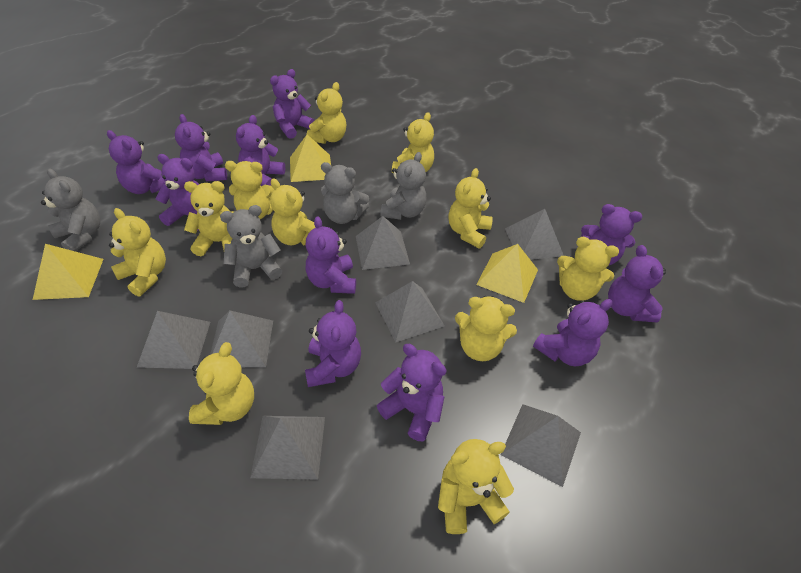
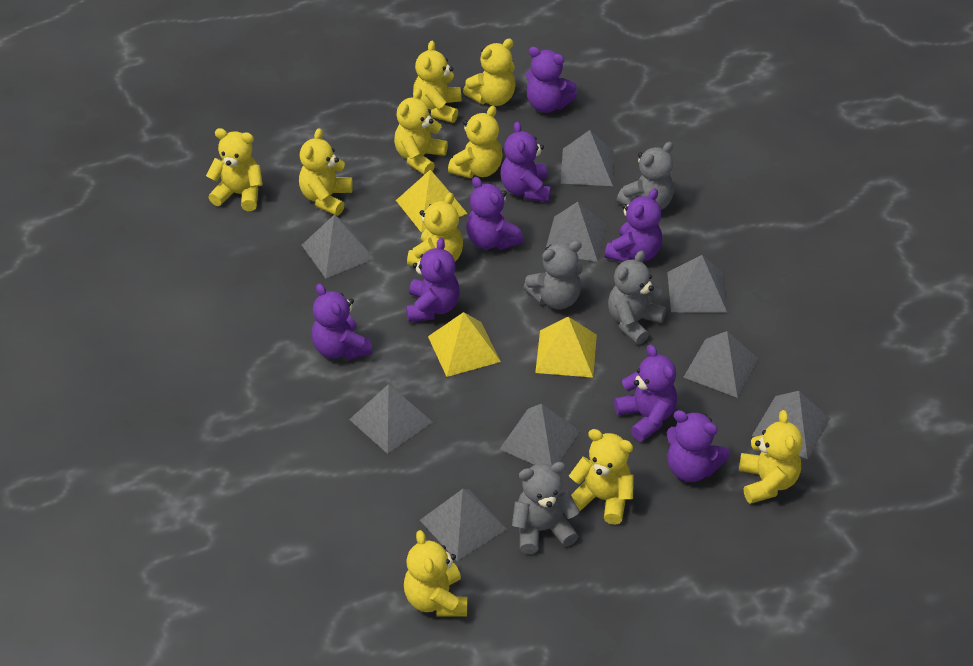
grey pyramid: 7 -> 9
purple teddy bear: 11 -> 8
yellow teddy bear: 11 -> 10

